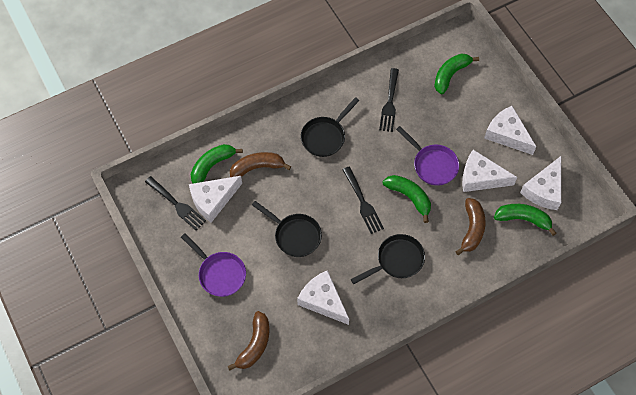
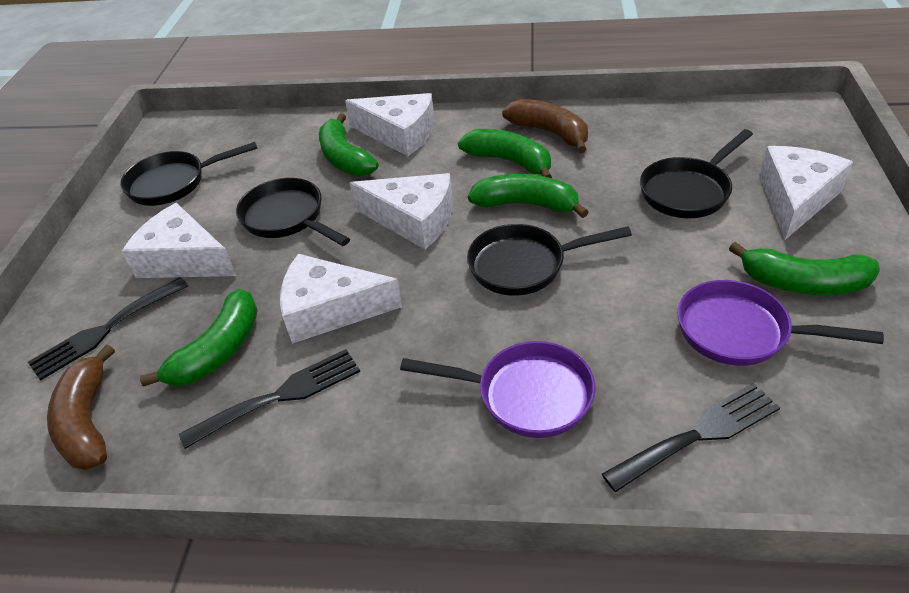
black pan: 3 -> 4
brown banana: 3 -> 2
green banana: 4 -> 5

